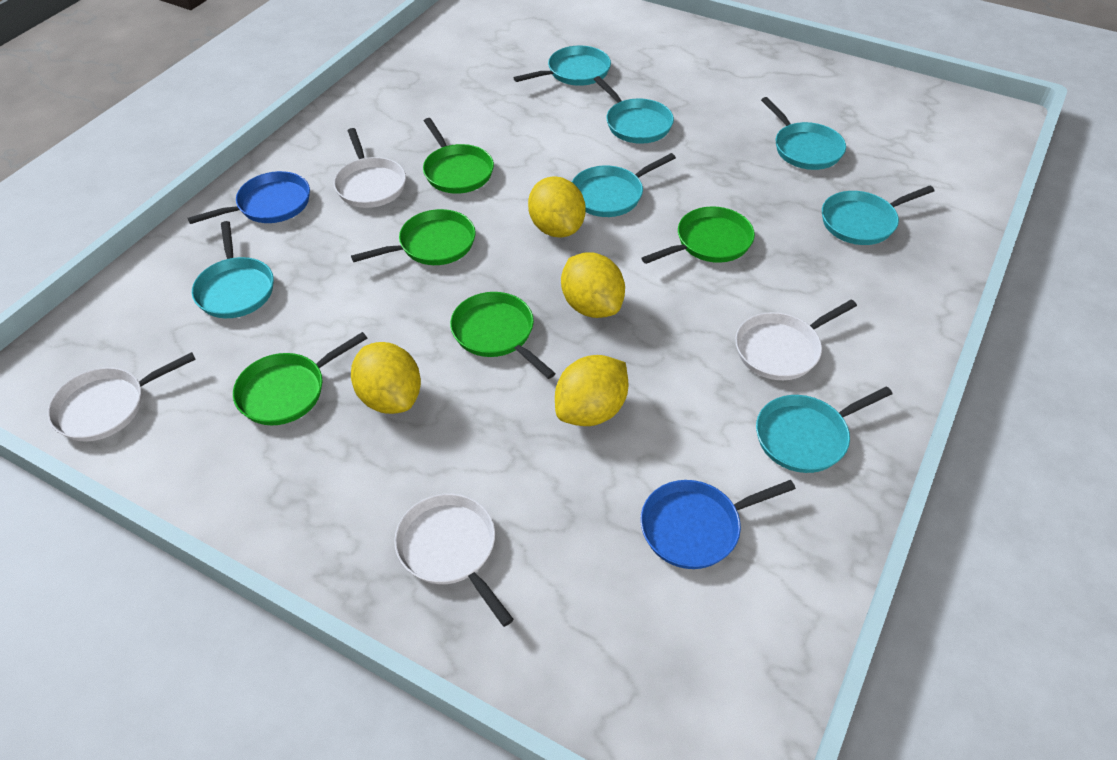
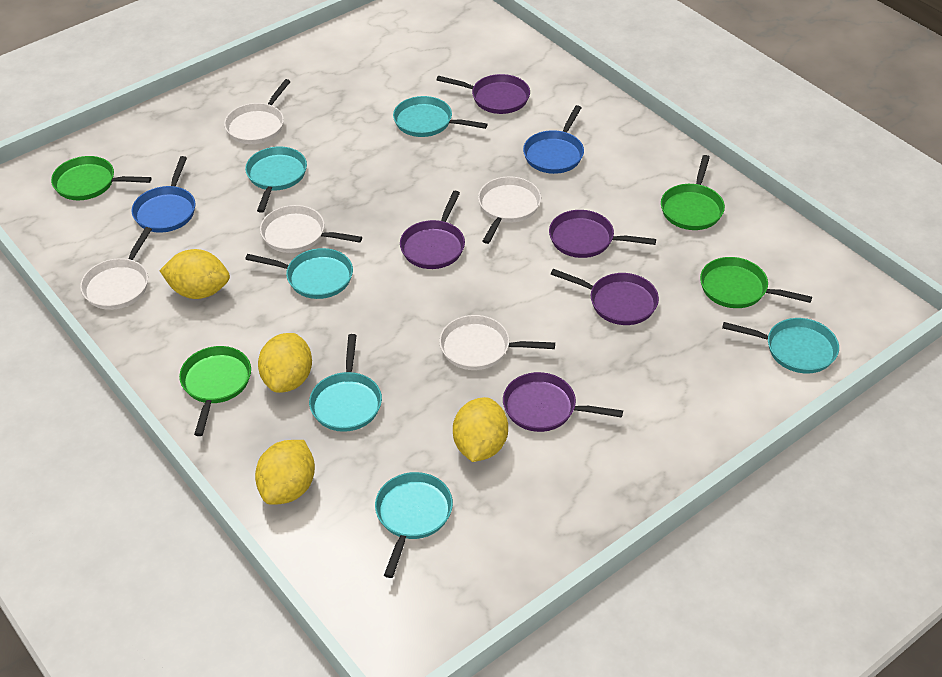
green pan: 5 -> 4
purple pan: 0 -> 5
turquoise pan: 7 -> 6
white pan: 4 -> 5

